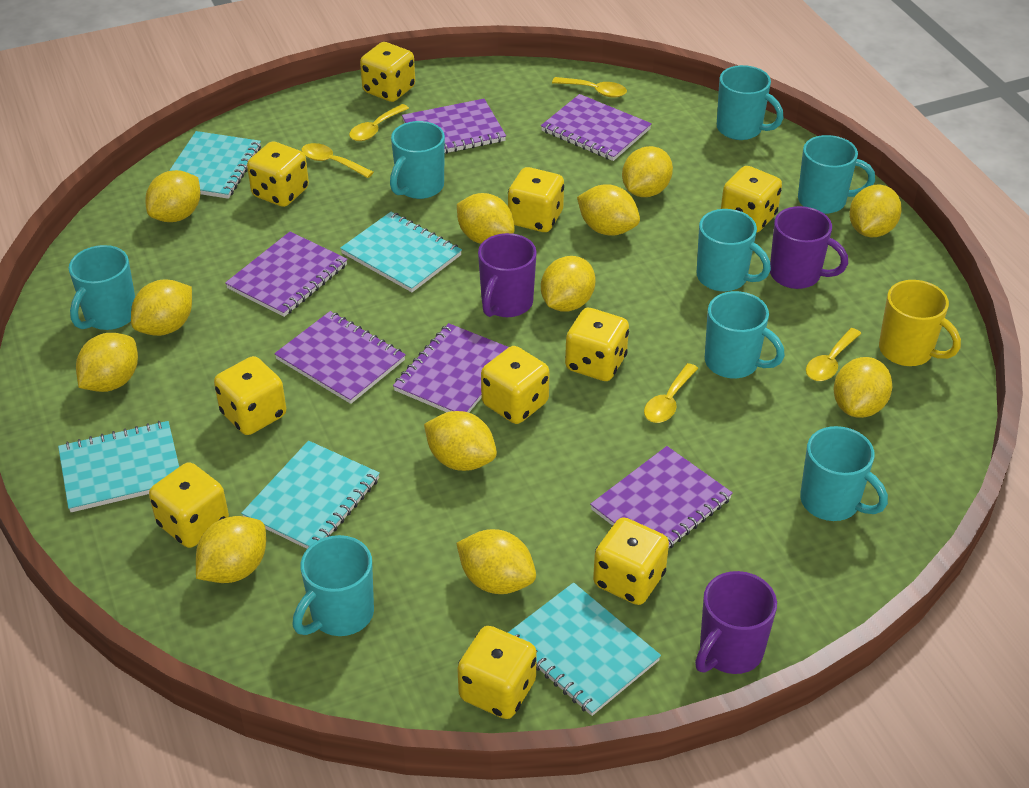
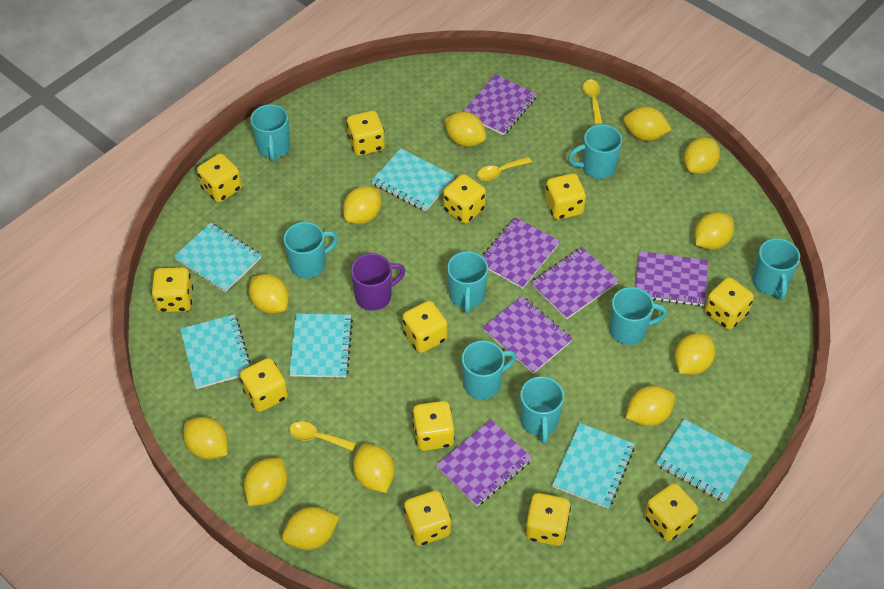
purple mug: 3 -> 1
turquoise notebook: 5 -> 6
yellow dice: 10 -> 12
yellow mug: 1 -> 0
yellow spoon: 5 -> 3

